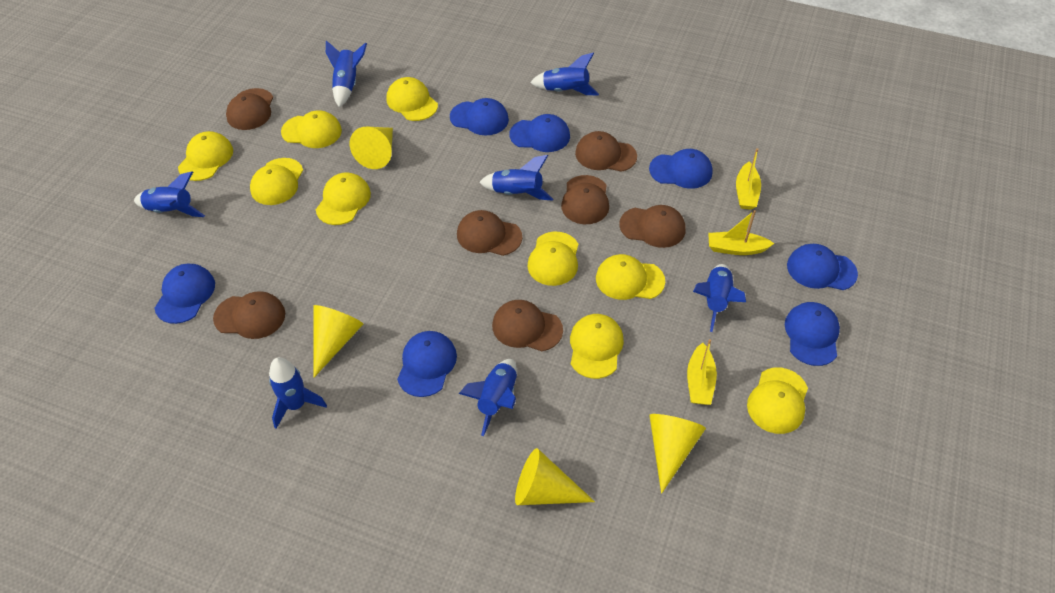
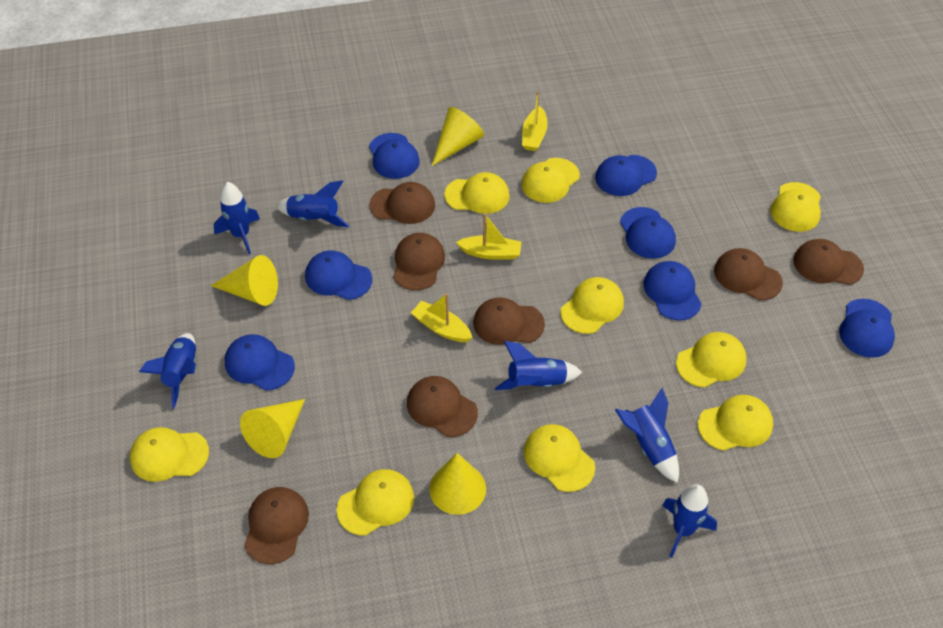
blue rocket: 7 -> 6

